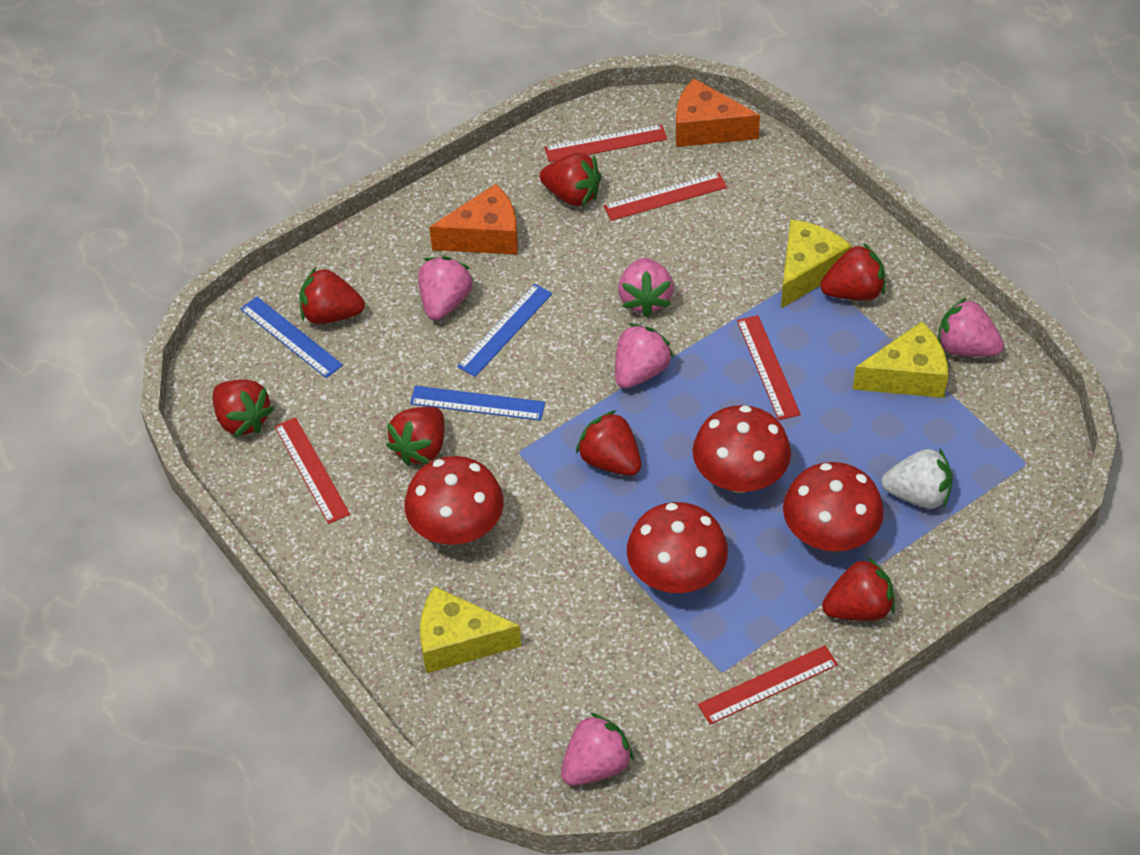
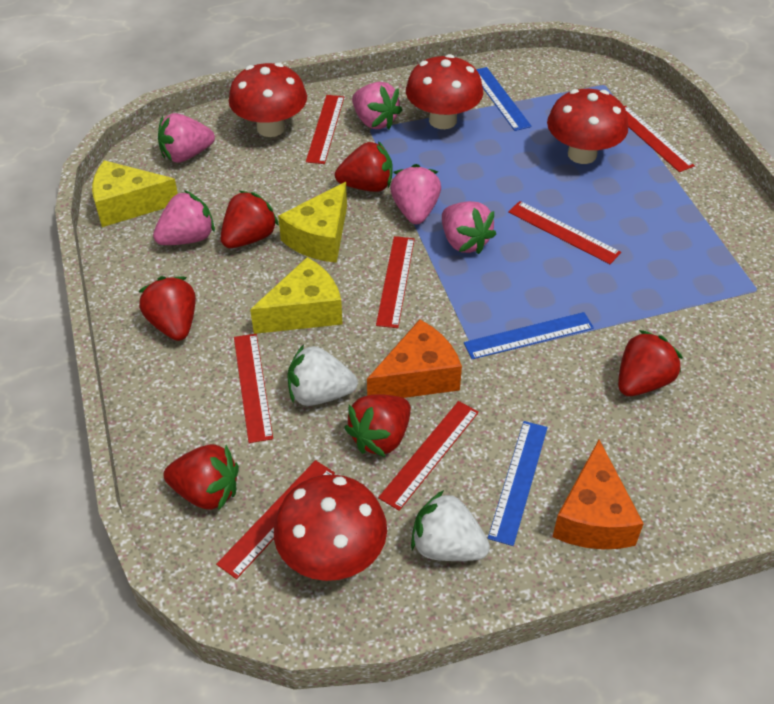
red ruler: 5 -> 7
red strawberry: 7 -> 6
white strawberry: 1 -> 2

